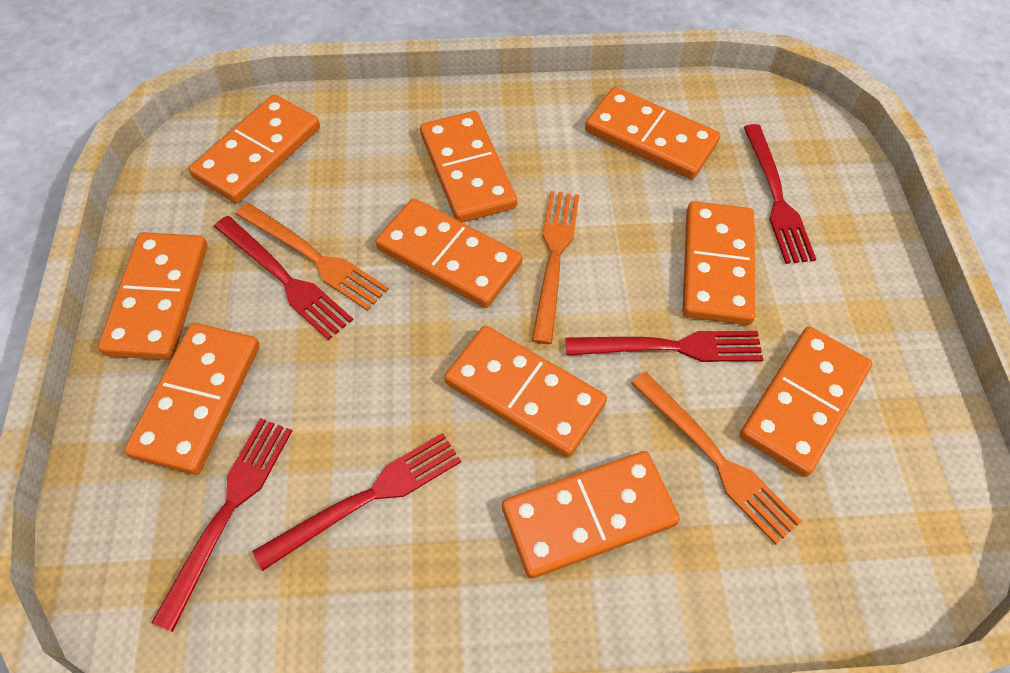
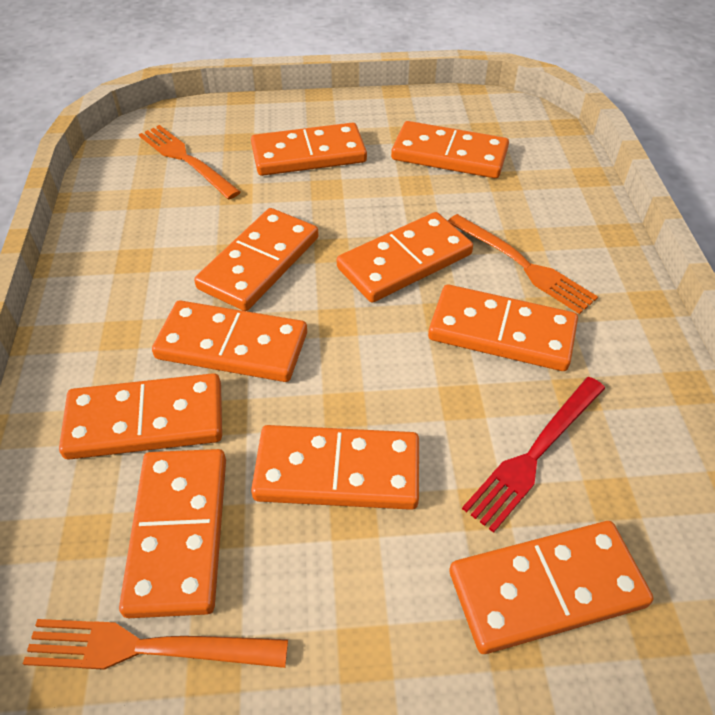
red fork: 5 -> 1

